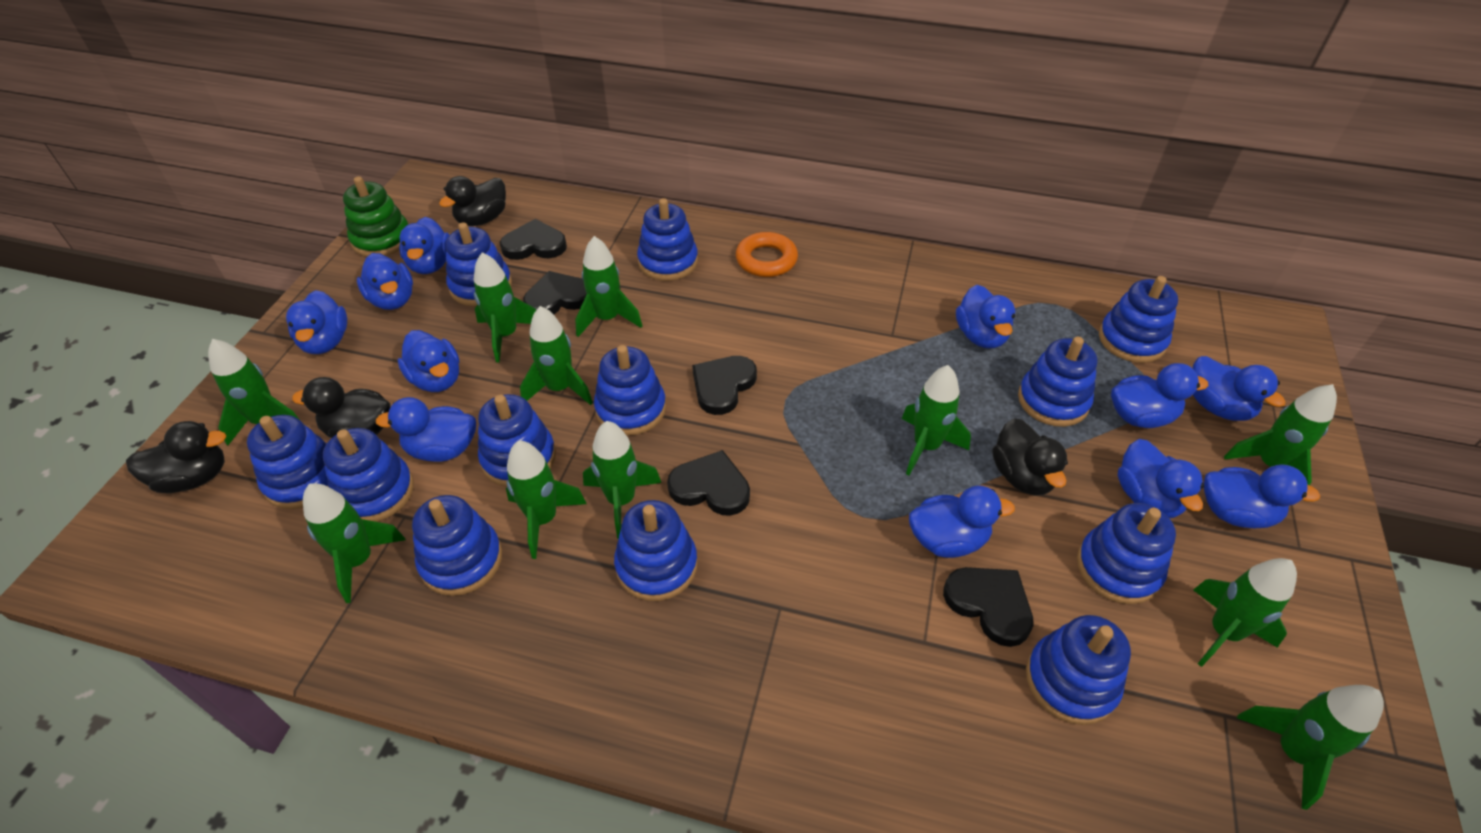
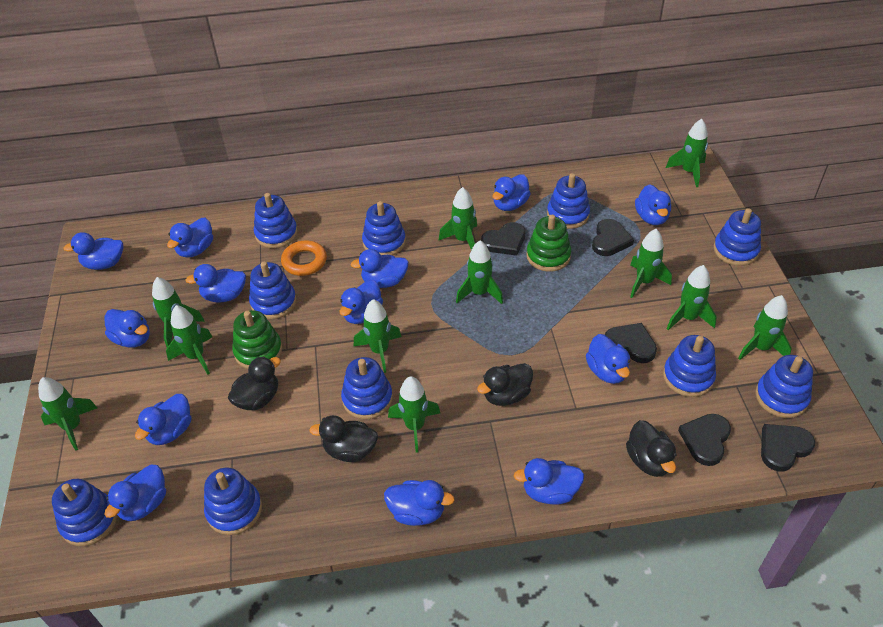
blue duck: 11 -> 13
blue stacking toy: 12 -> 10
green stacking toy: 1 -> 2

